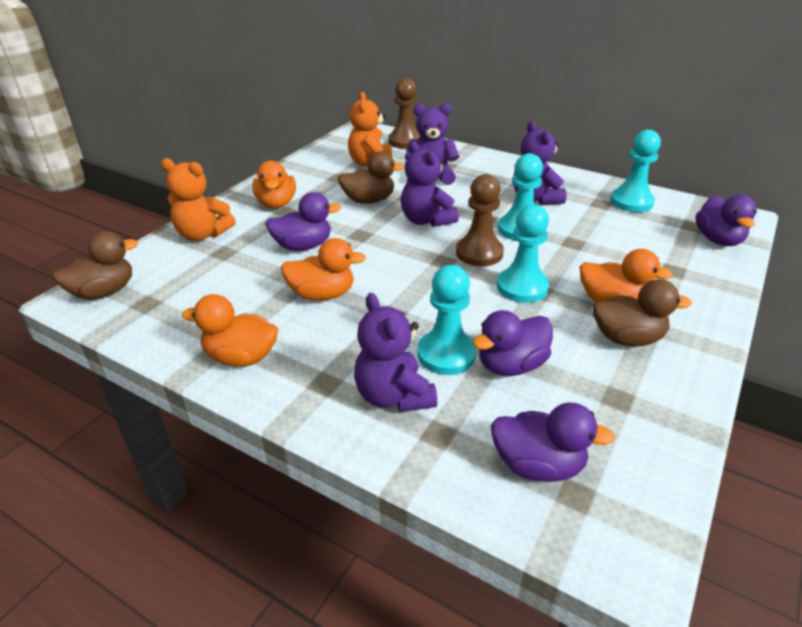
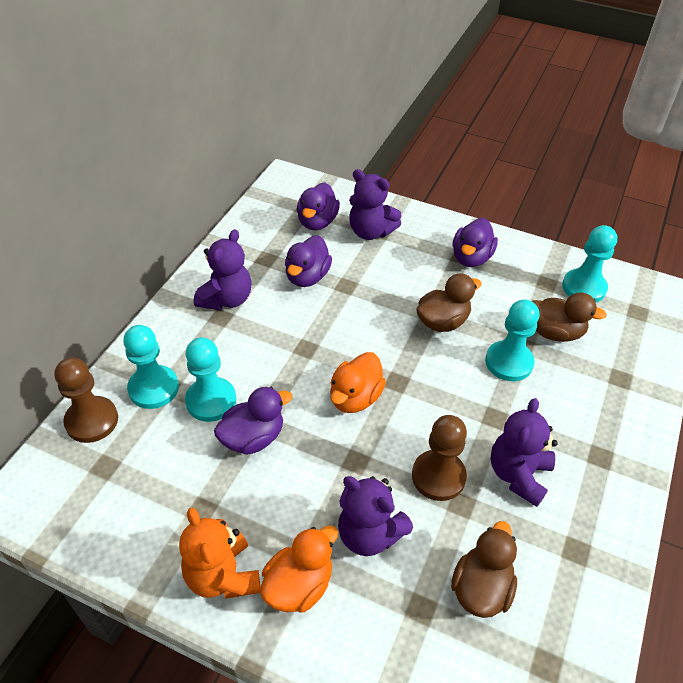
orange duck: 4 -> 2
orange teddy bear: 2 -> 1

